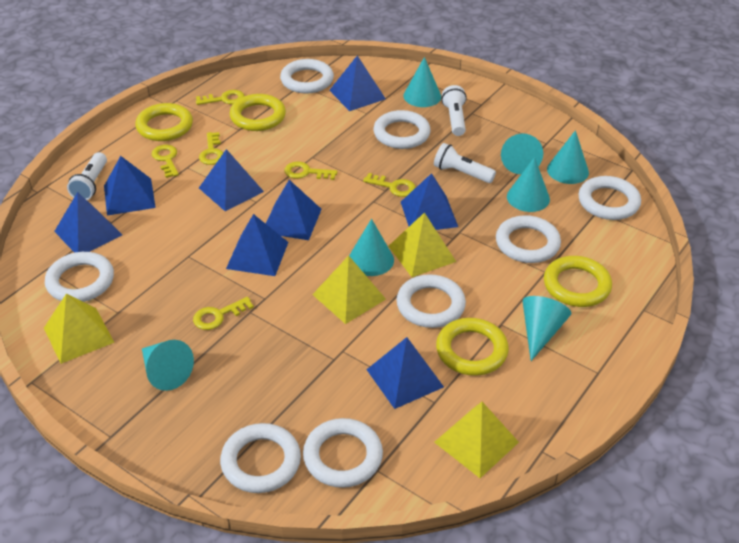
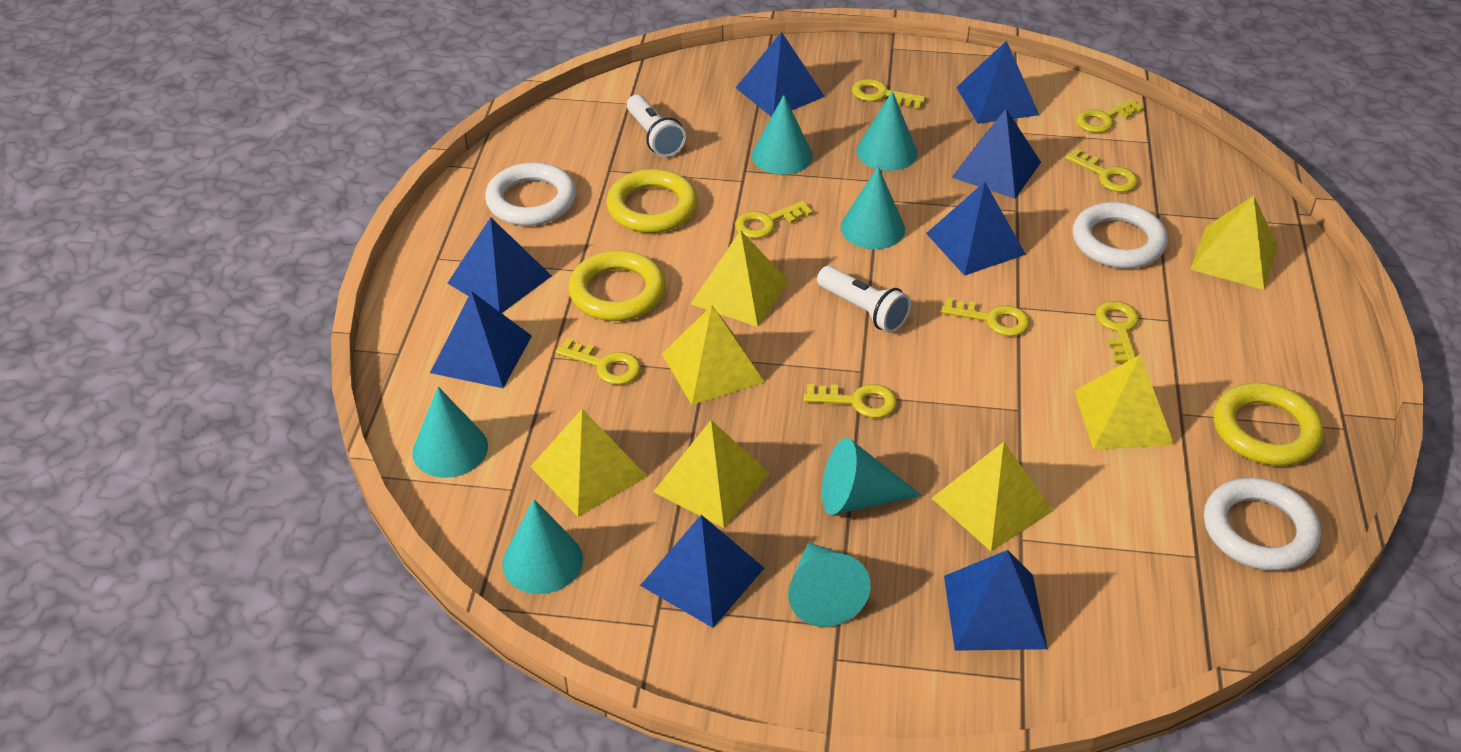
white flashlight: 3 -> 2
white ring: 8 -> 3
yellow key: 6 -> 8
yellow pyramid: 4 -> 7
yellow ring: 4 -> 3

